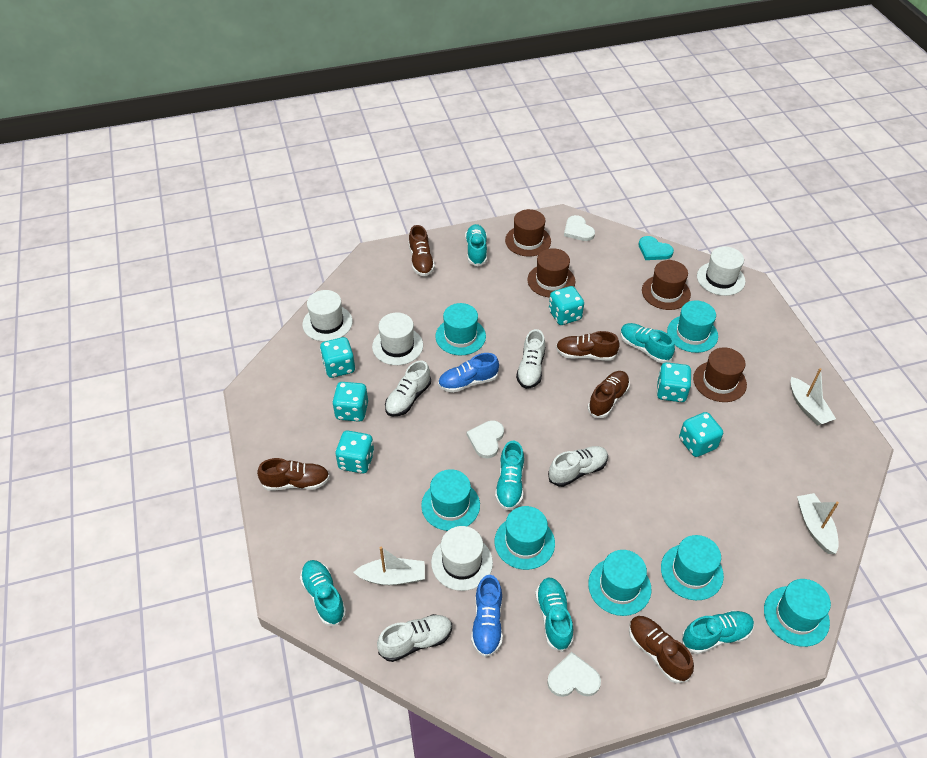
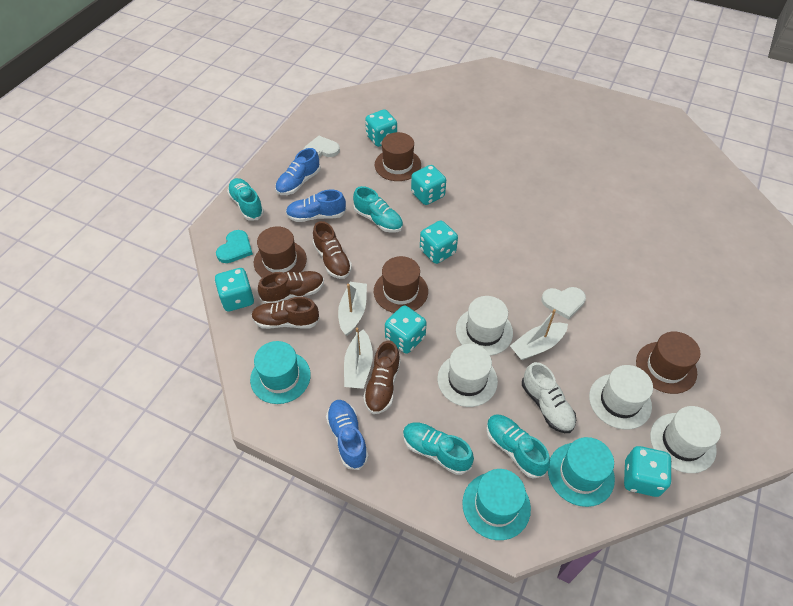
blue shoe: 2 -> 3
brown shoe: 5 -> 4
turquoise hat: 7 -> 3
turquoise shoe: 6 -> 4
white heart: 3 -> 2
white shoe: 4 -> 1

